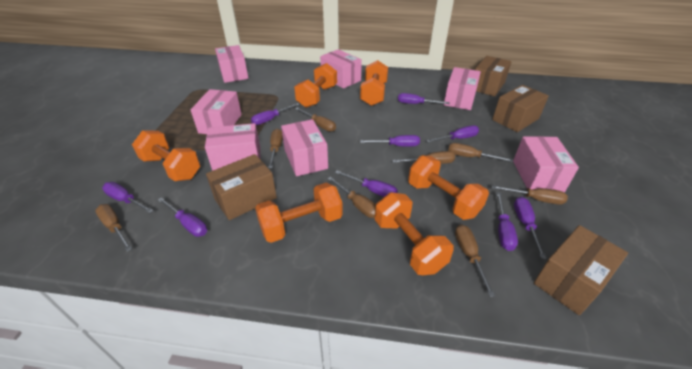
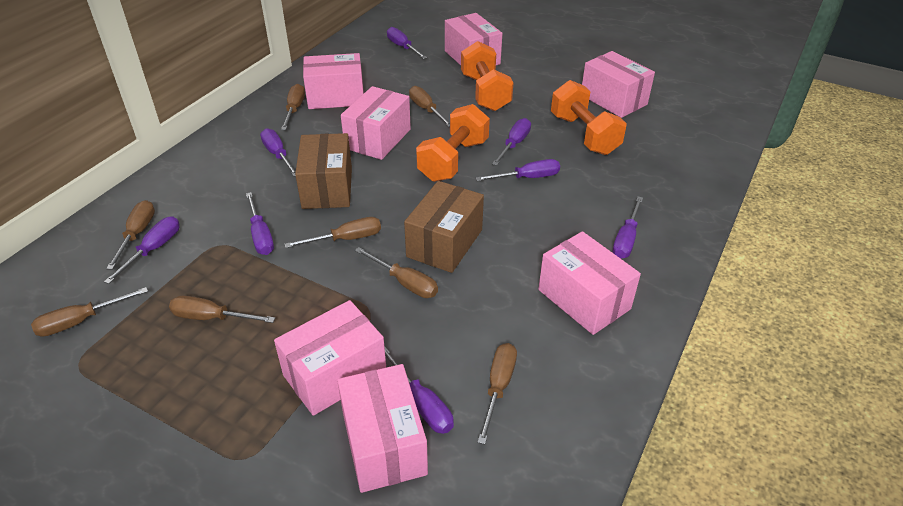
brown box: 4 -> 2
orange dumbbell: 6 -> 3
purple screwdriver: 9 -> 8

